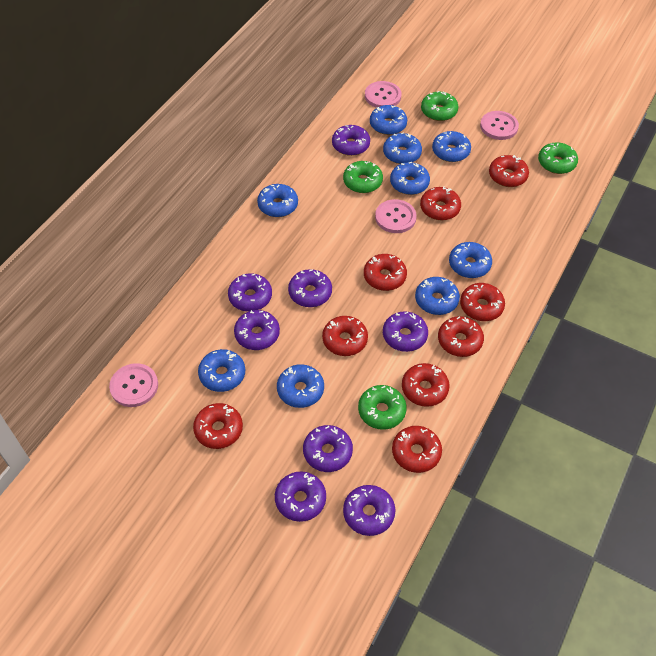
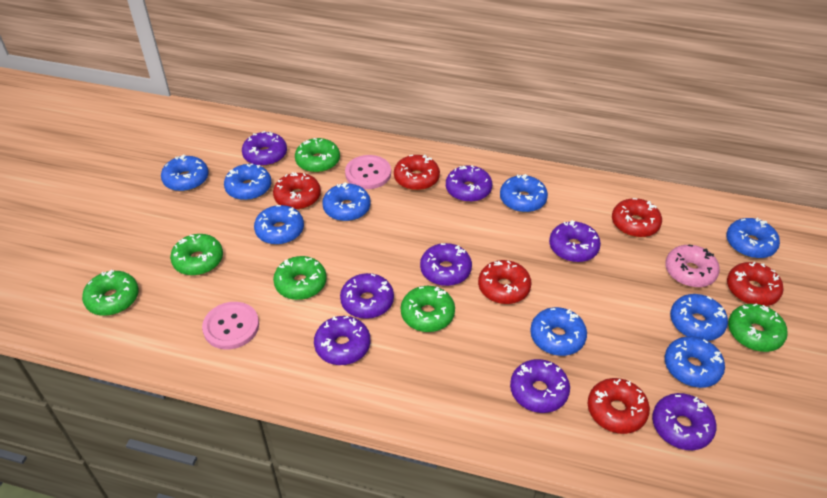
green donut: 4 -> 6
pink button: 4 -> 2
pink donut: 0 -> 1
red donut: 9 -> 6

